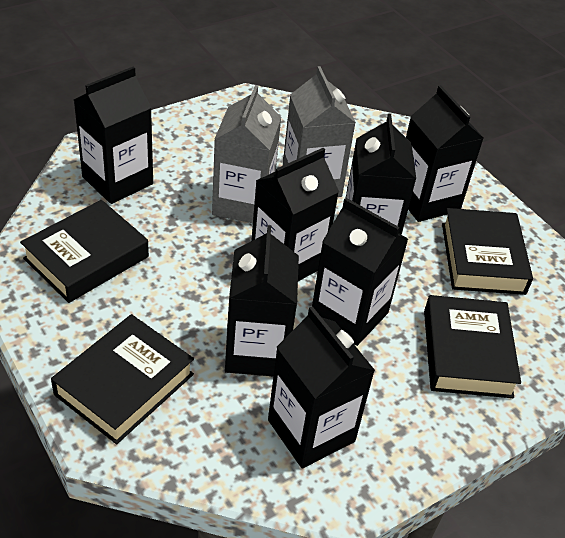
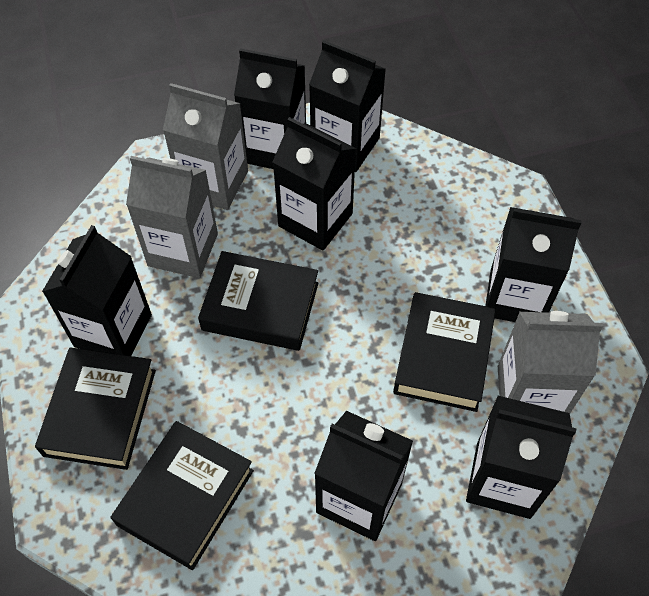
grey carton: 2 -> 3

